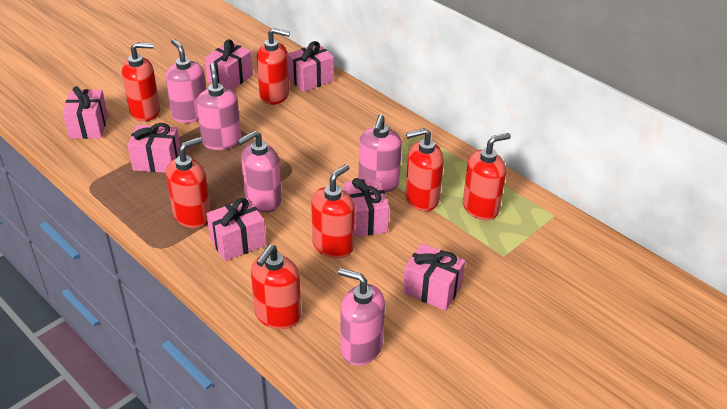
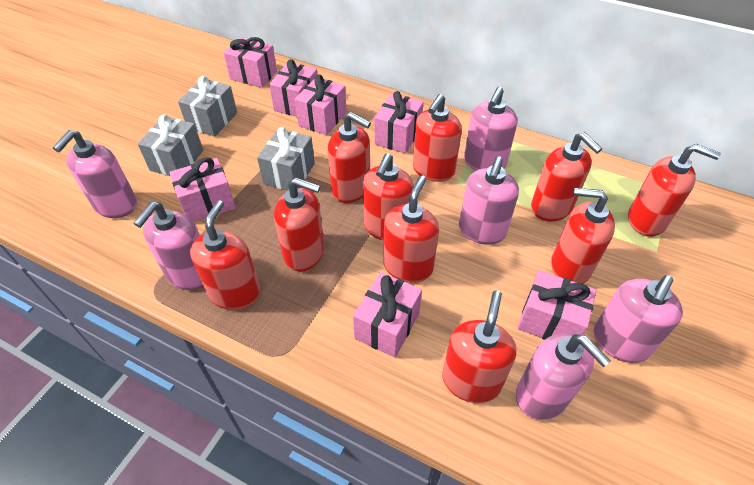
grey gift: 0 -> 3
pink soap dispenser: 5 -> 6
red soap dispenser: 7 -> 10

